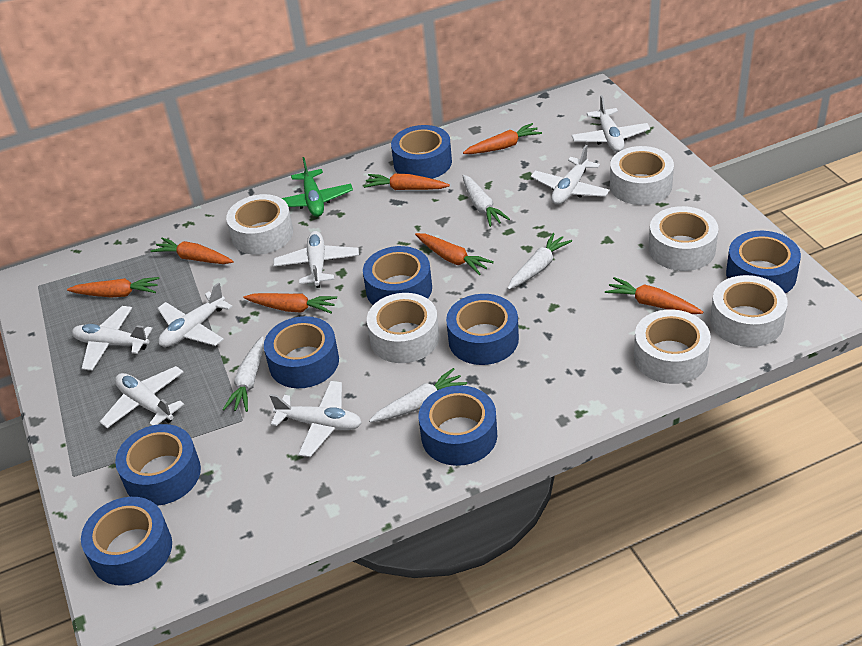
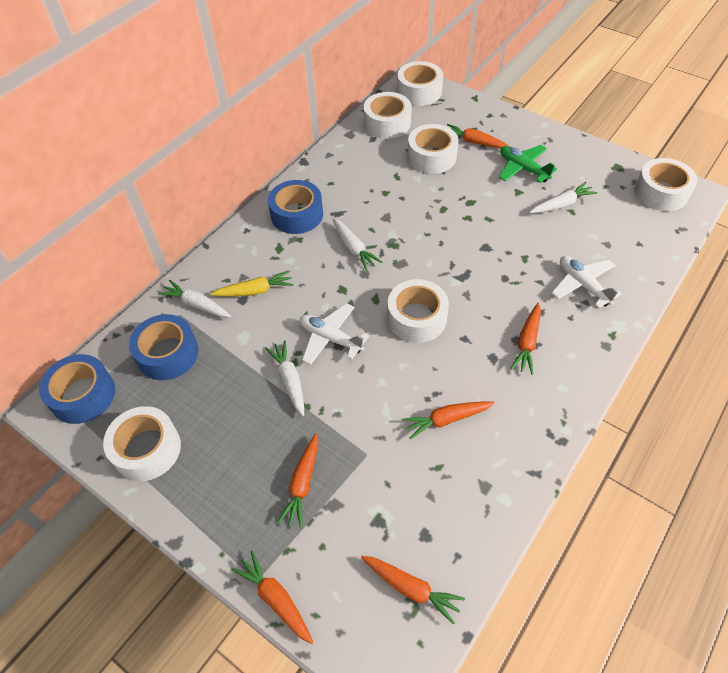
blue tape: 8 -> 3
orange carrot: 7 -> 6
white plane: 7 -> 2
yellow carrot: 0 -> 1

